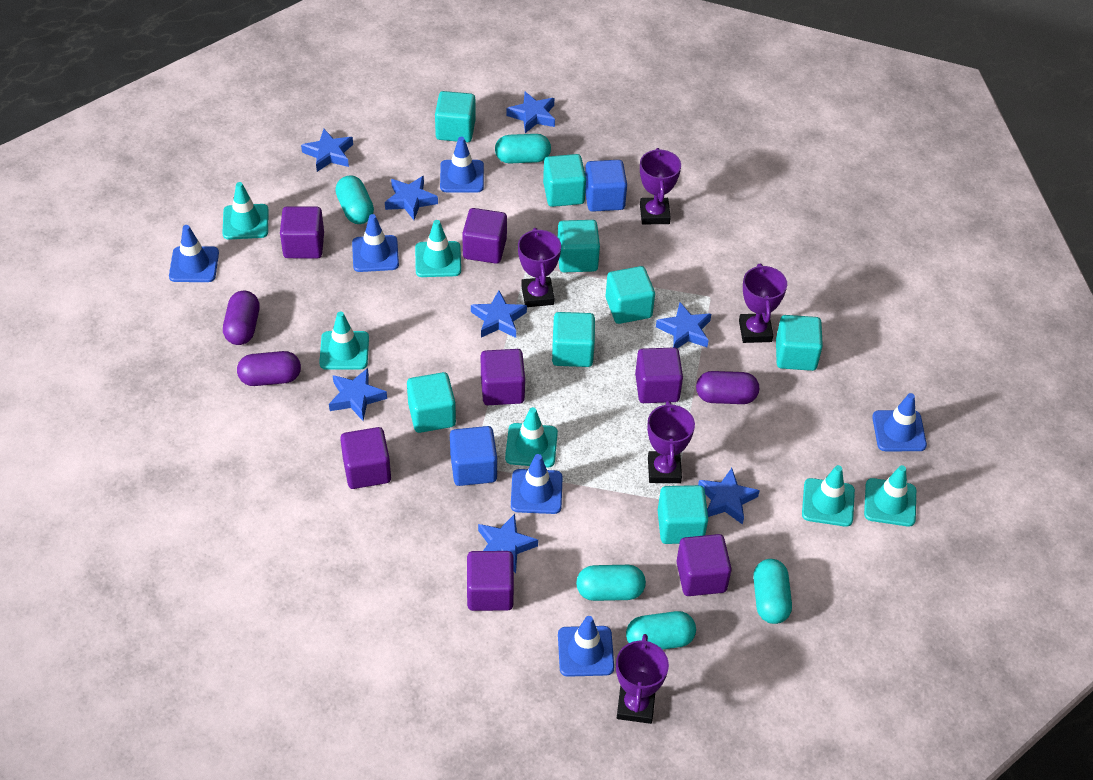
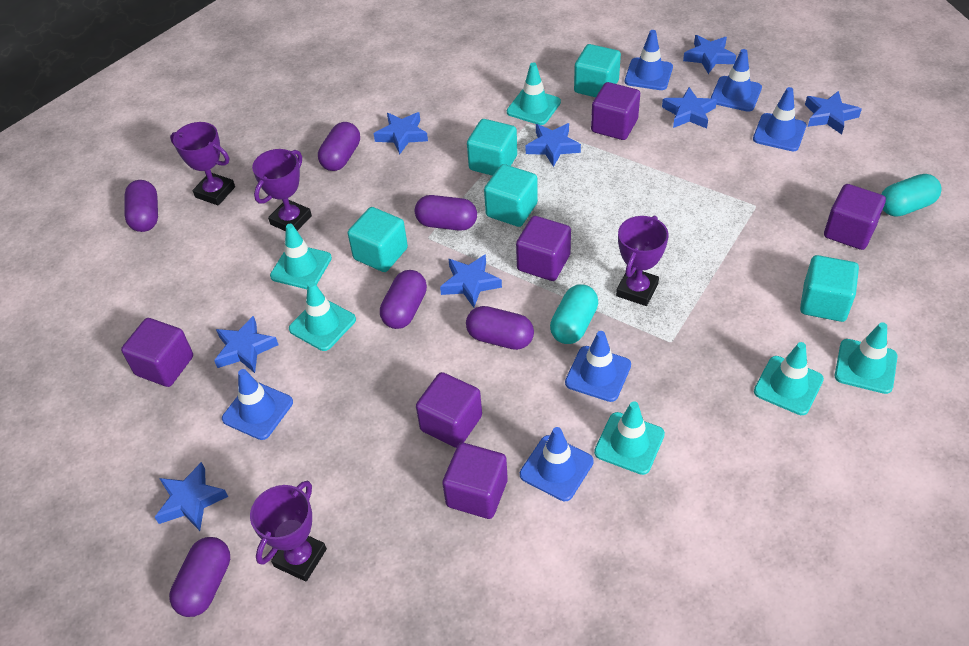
blue cube: 2 -> 0
purple capsule: 3 -> 6
purple cube: 7 -> 6
purple trophy: 5 -> 4
turquoise capsule: 5 -> 2
turquoise cube: 8 -> 5

